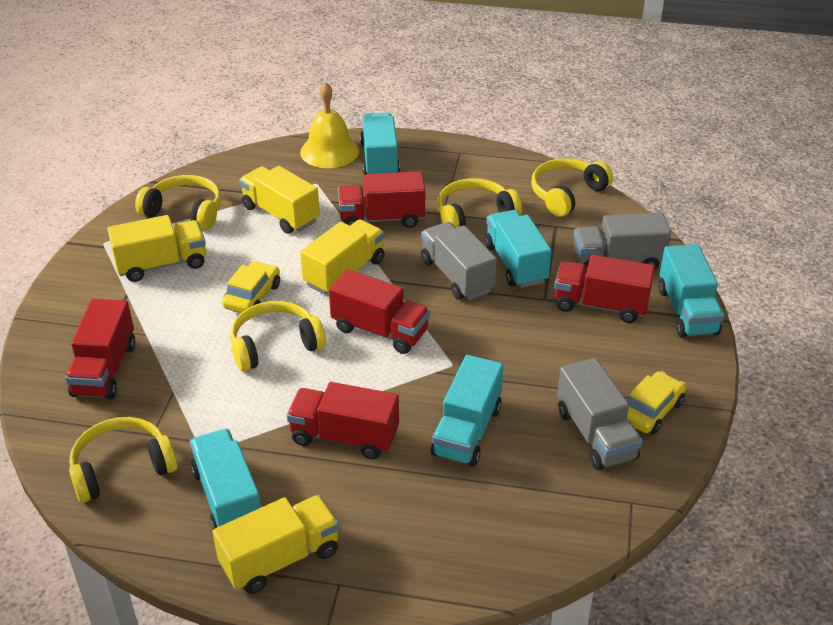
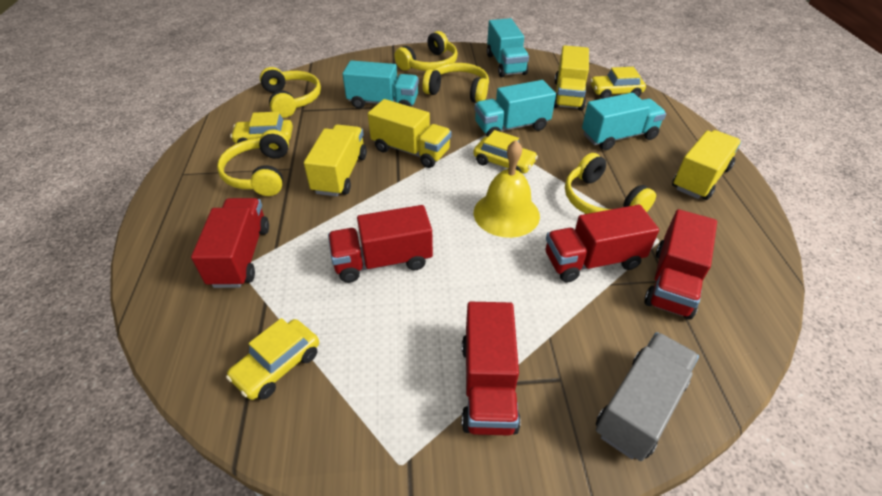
grey truck: 3 -> 1
turquoise truck: 5 -> 4
yellow car: 2 -> 4

